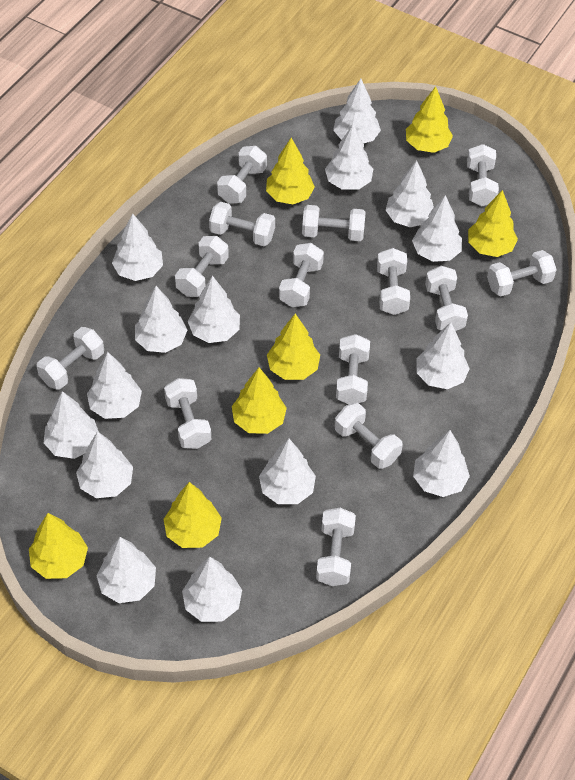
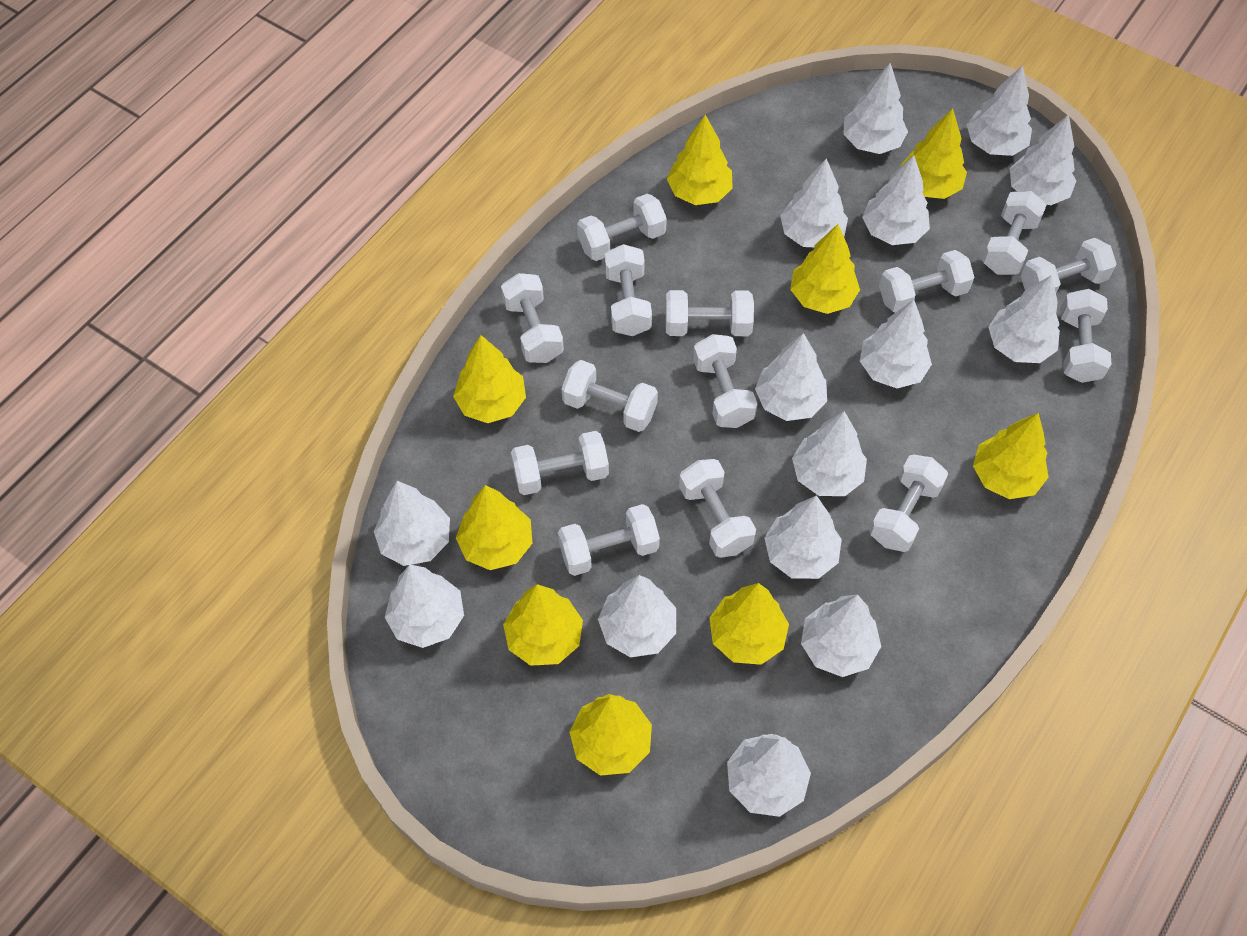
yellow tree: 7 -> 9

